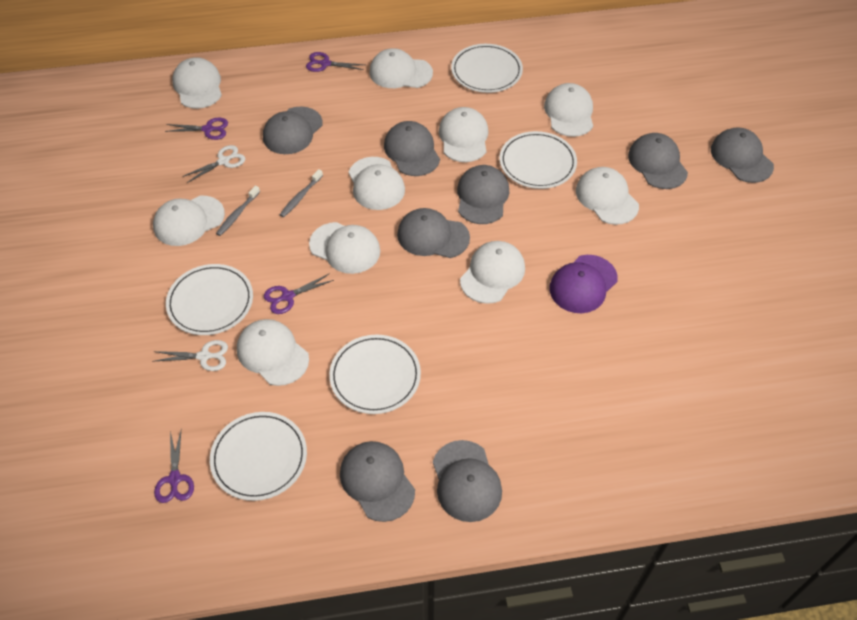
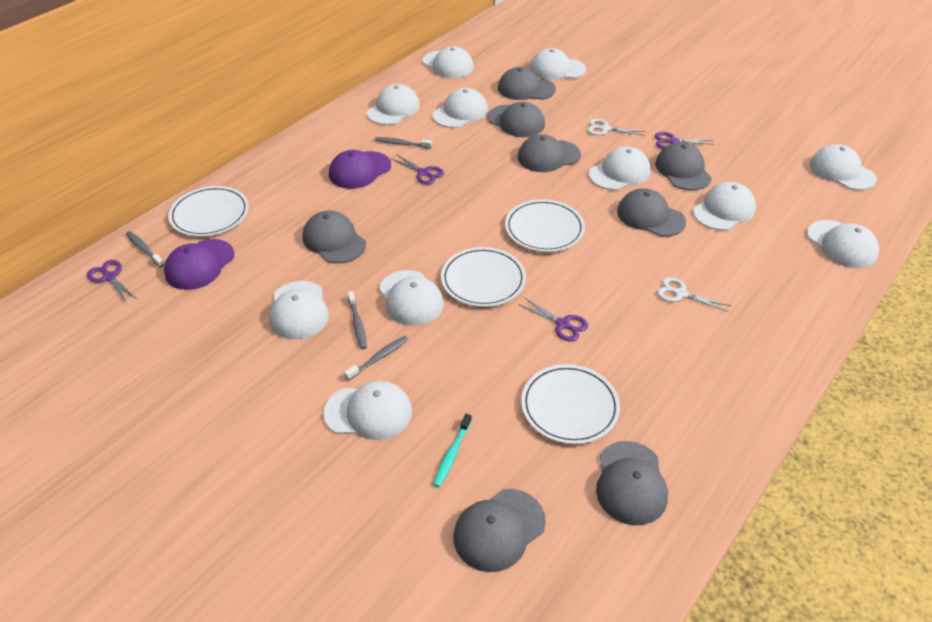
grey toothbrush: 2 -> 4
purple cap: 1 -> 2
turquoise toothbrush: 0 -> 1
white cap: 10 -> 11
white plate: 5 -> 4

